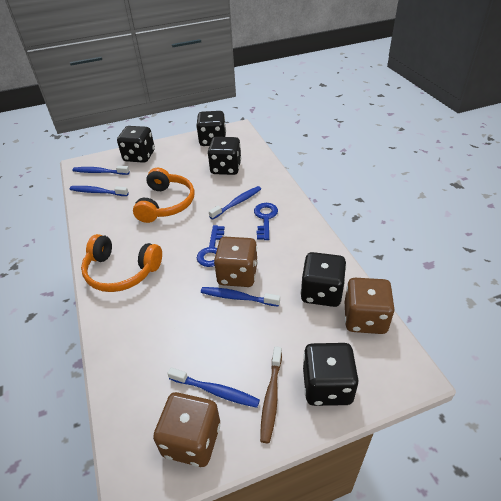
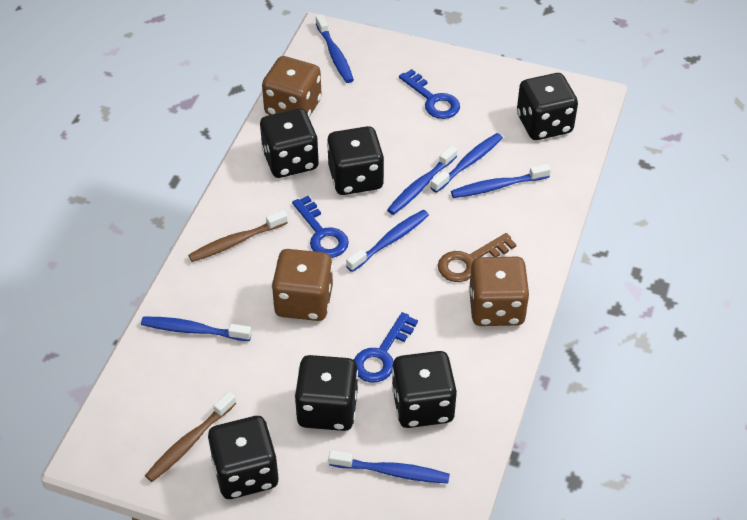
black dice: 5 -> 6
blue key: 2 -> 3
blue toothbrush: 5 -> 7
brown key: 0 -> 1
brown toothbrush: 1 -> 2
orange headphones: 2 -> 0

